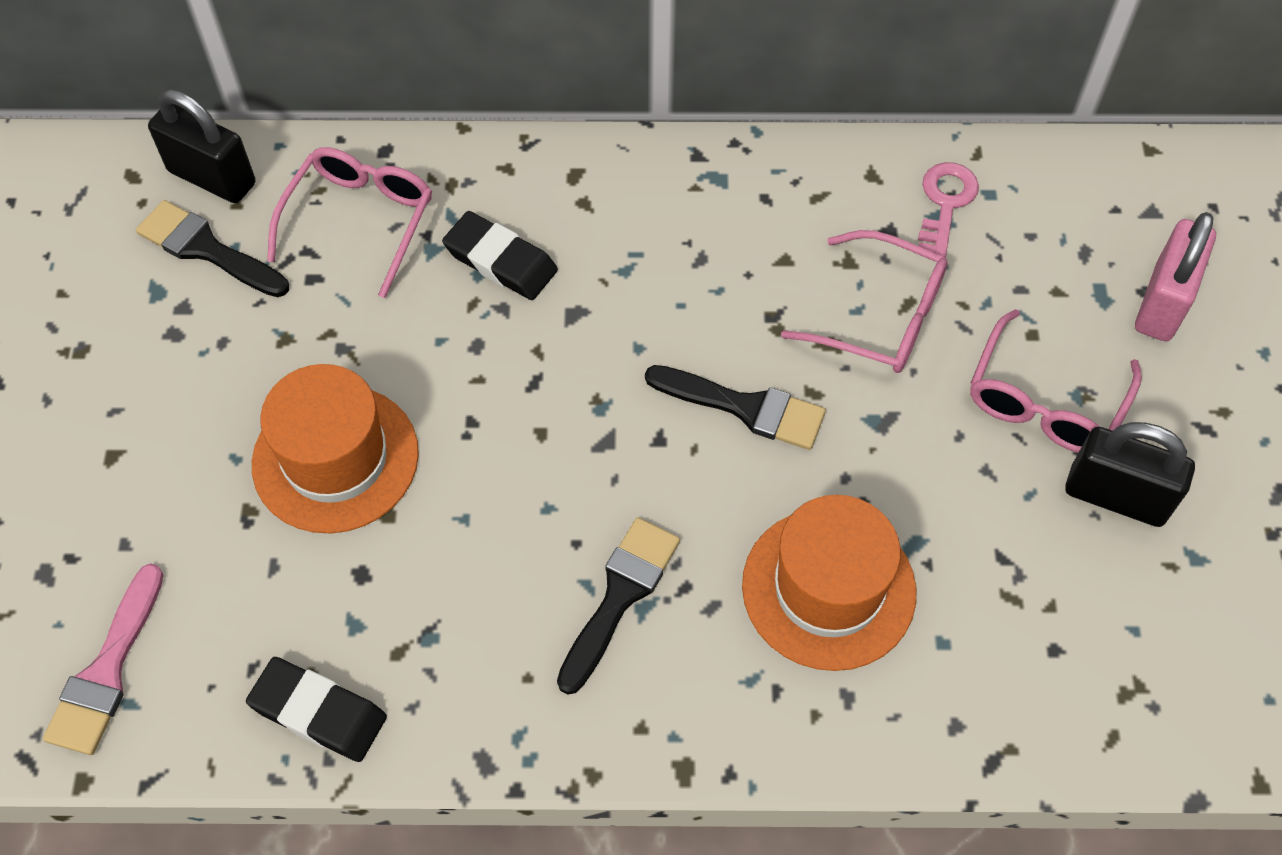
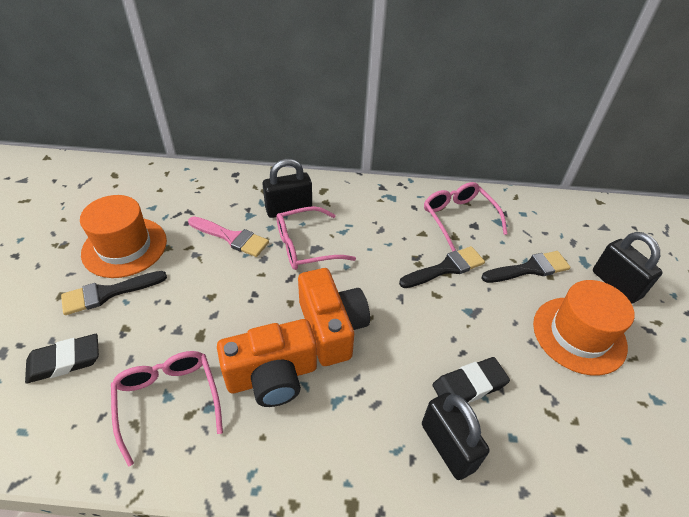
black padlock: 2 -> 3
orange camera: 0 -> 2
pink key: 1 -> 0
pink padlock: 1 -> 0

